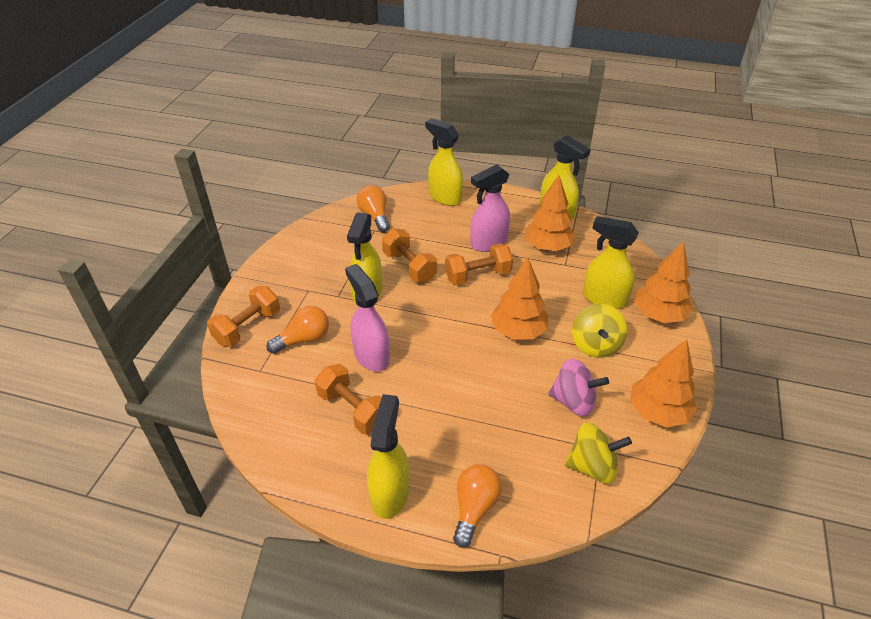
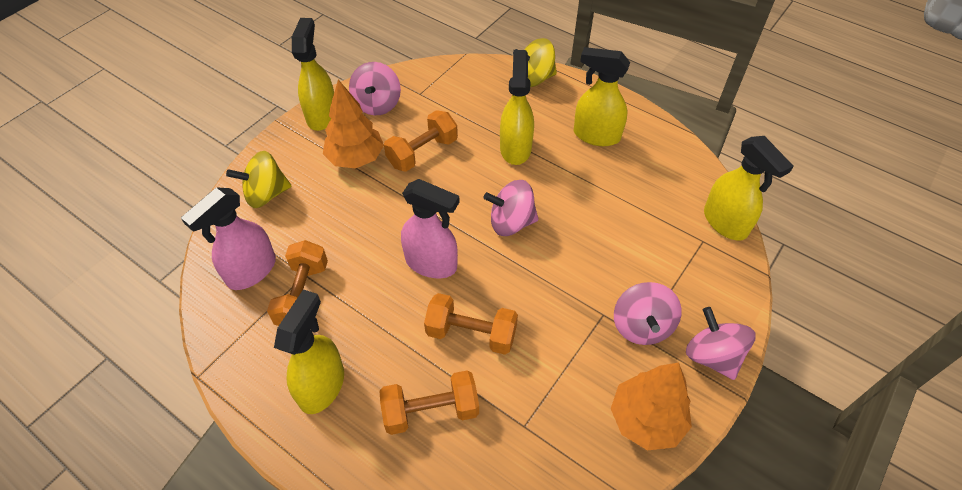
orange light bulb: 3 -> 0
orange tree: 4 -> 2
pink spinning top: 1 -> 4

